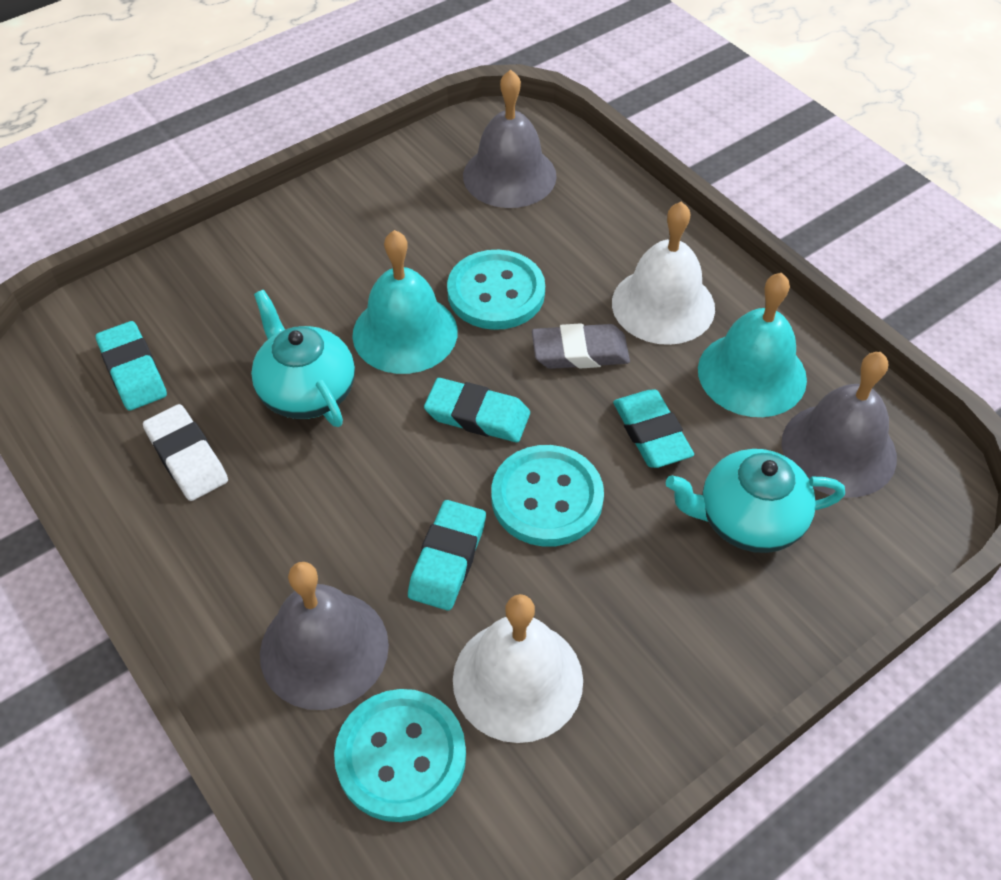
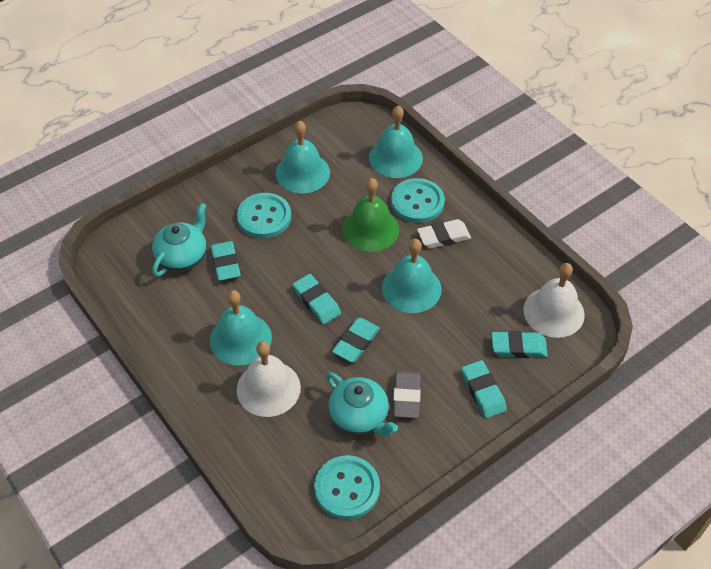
green bell: 0 -> 1
grey bell: 3 -> 0
turquoise bell: 2 -> 4
turquoise eraser: 4 -> 5

